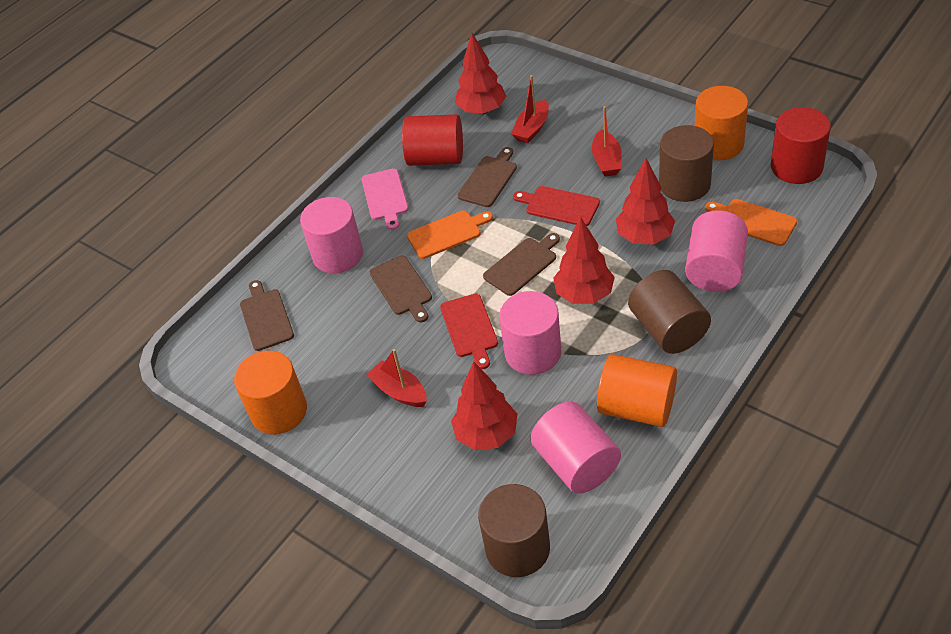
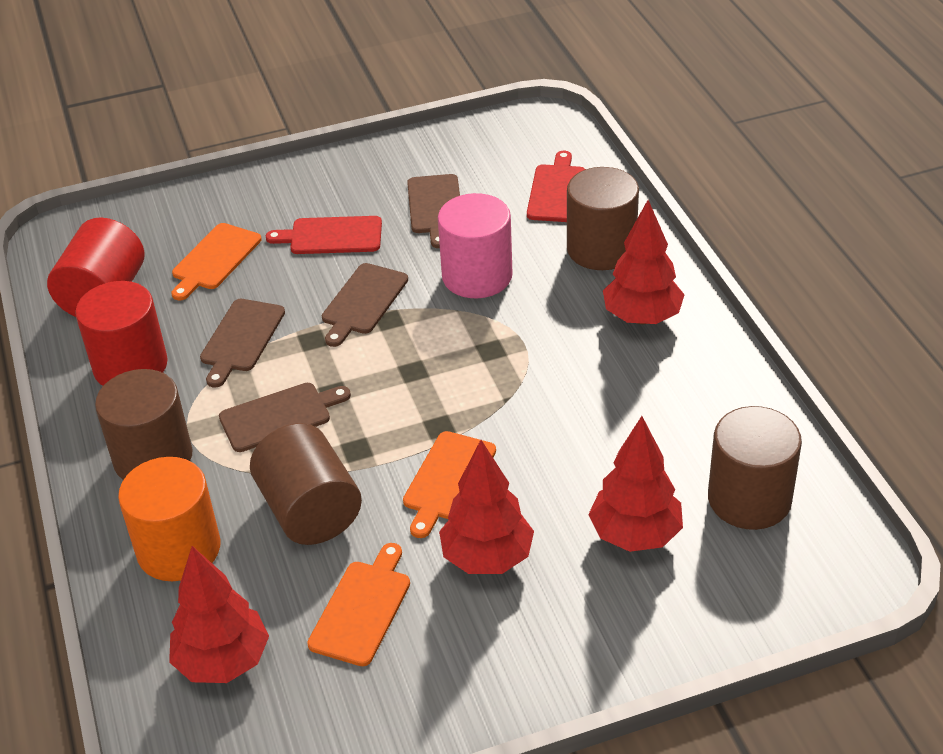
brown cylinder: 3 -> 4
orange cutting board: 2 -> 3
orange cylinder: 3 -> 1
pink cutting board: 1 -> 0
pink cylinder: 4 -> 1
red boat: 3 -> 0

